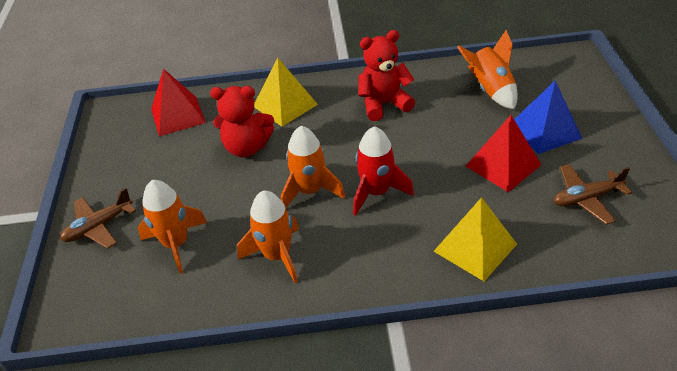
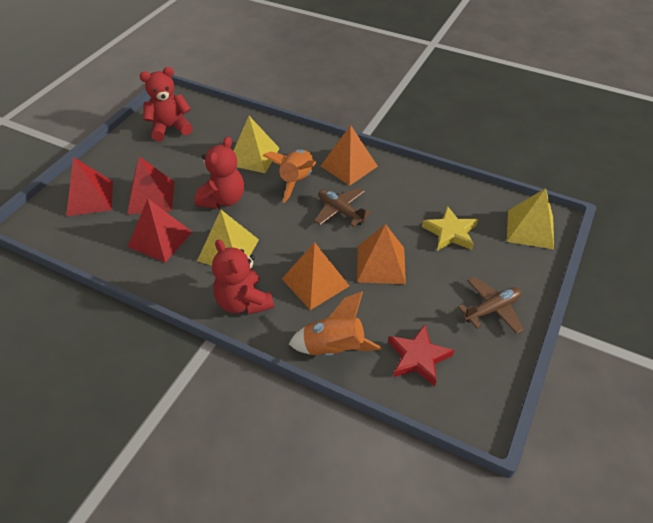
blue pyramid: 1 -> 0
orange pyramid: 0 -> 3
orange rocket: 4 -> 2
red pyramid: 2 -> 3
red rocket: 1 -> 0
red star: 0 -> 1
red teddy bear: 2 -> 3
yellow pyramid: 2 -> 3
yellow star: 0 -> 1

